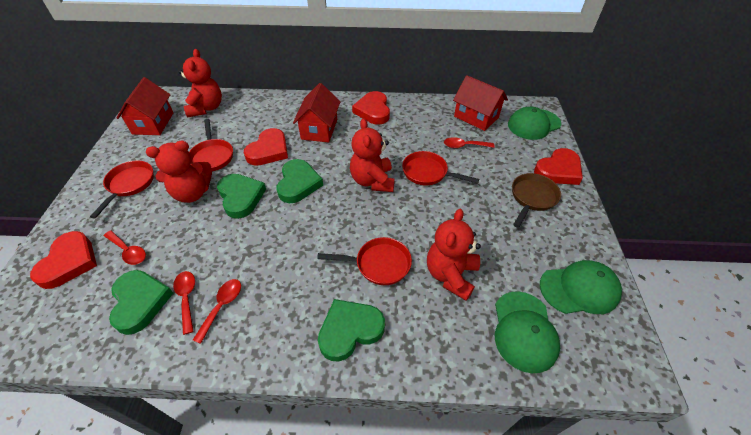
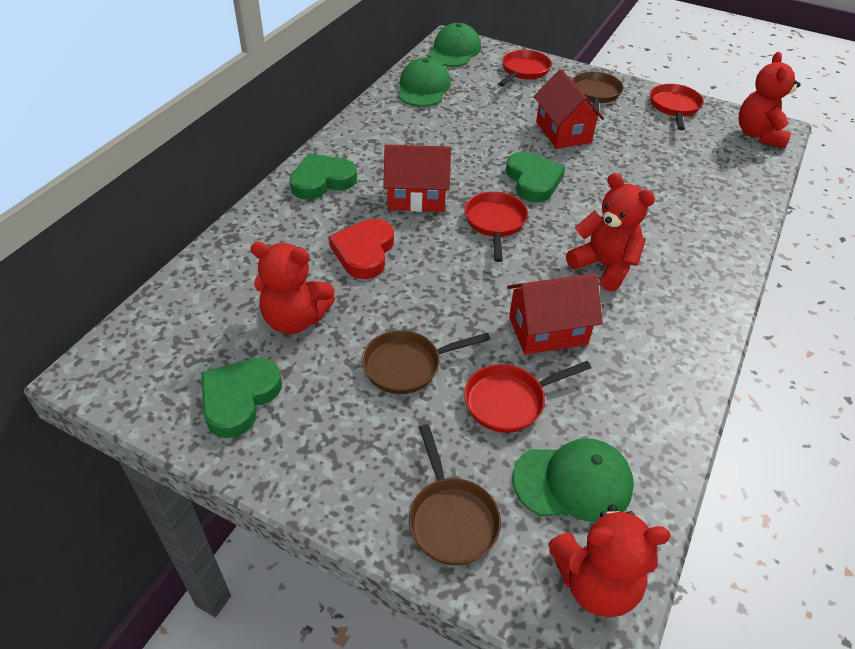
brown pan: 1 -> 3
green heart: 4 -> 3
red heart: 4 -> 1
red spoon: 4 -> 0

